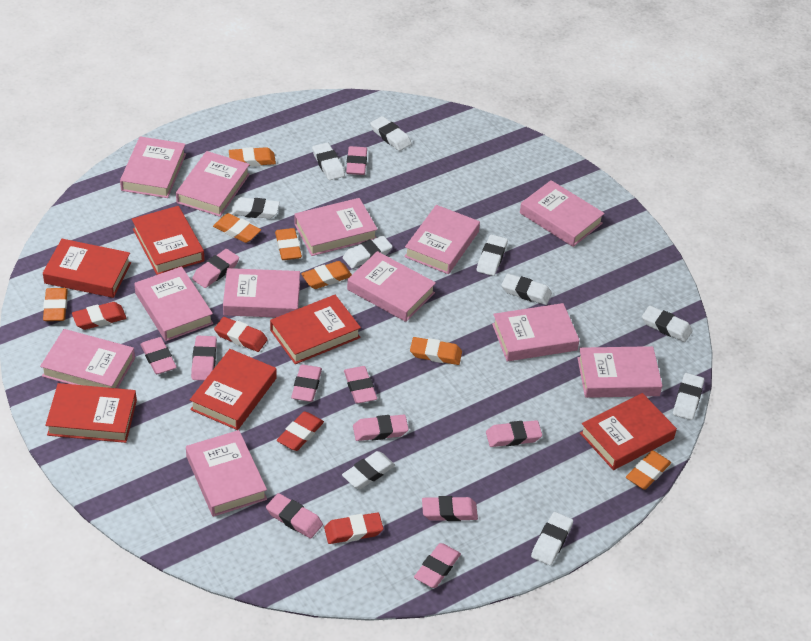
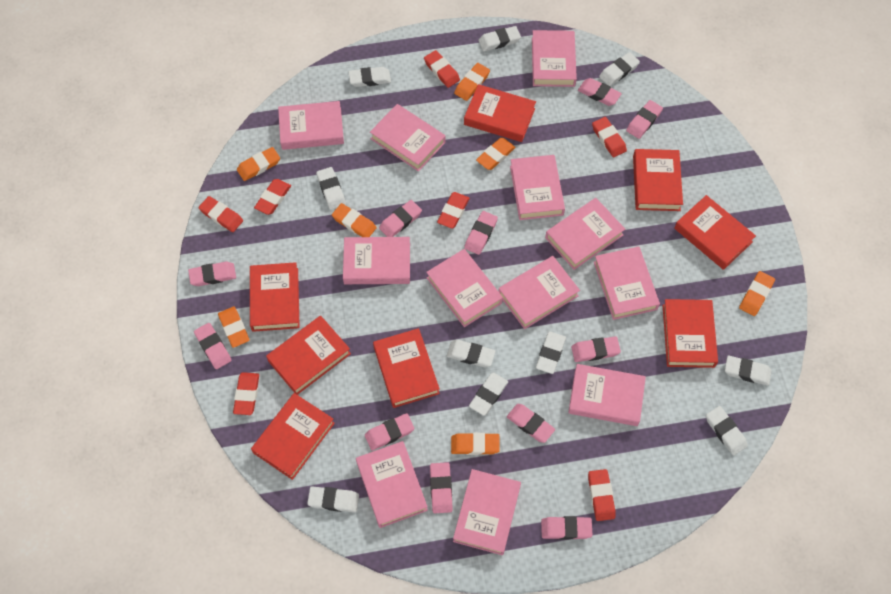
red book: 6 -> 8
red eraser: 4 -> 7

